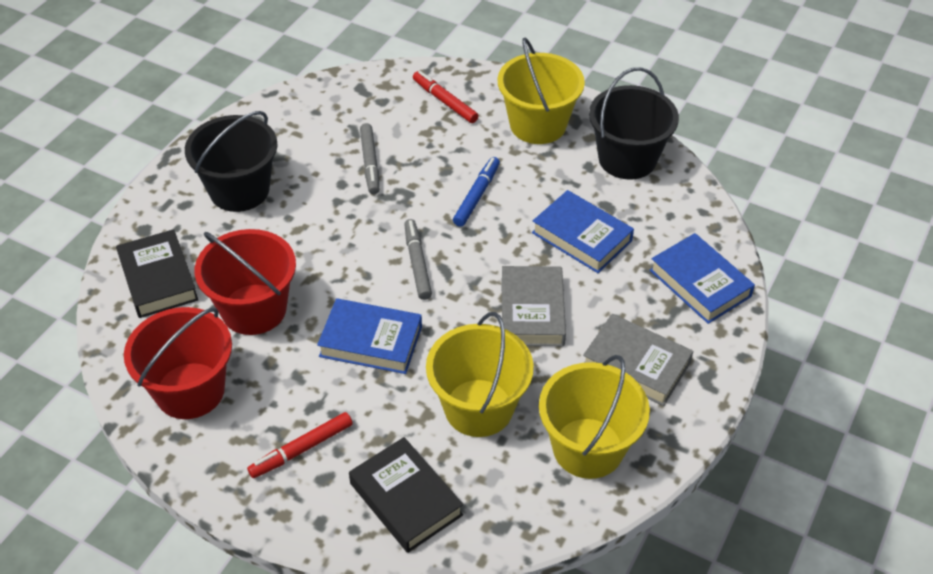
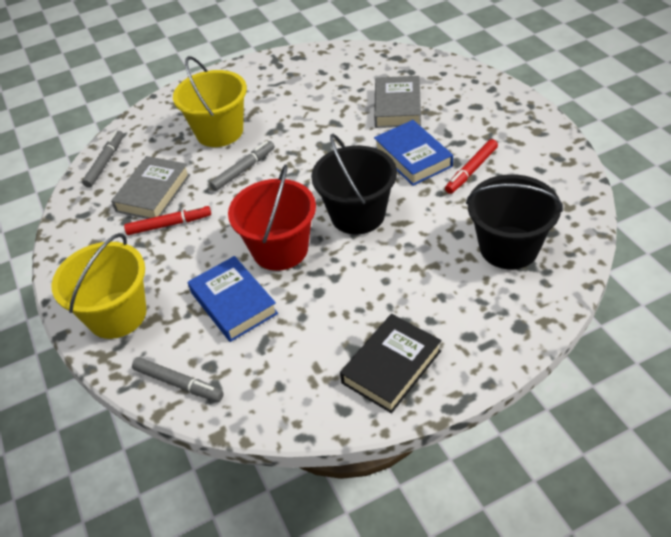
black book: 2 -> 1
blue book: 3 -> 2
blue marker: 1 -> 0
grey marker: 2 -> 3
red bucket: 2 -> 1
yellow bucket: 3 -> 2

